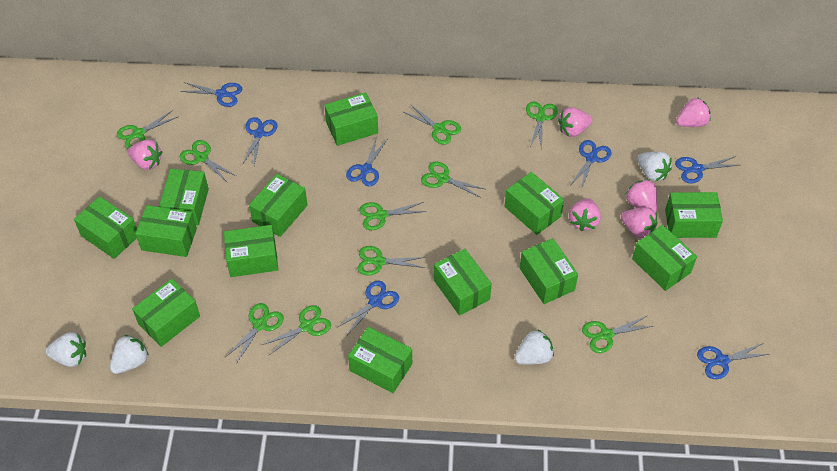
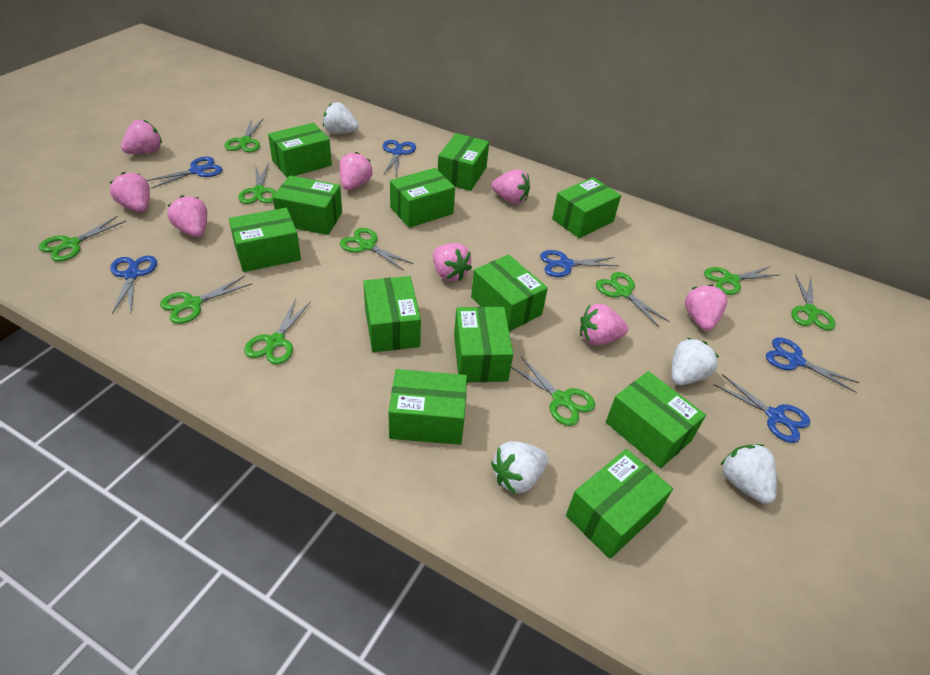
blue scissors: 7 -> 6
green box: 13 -> 12
pink strawberry: 6 -> 8

